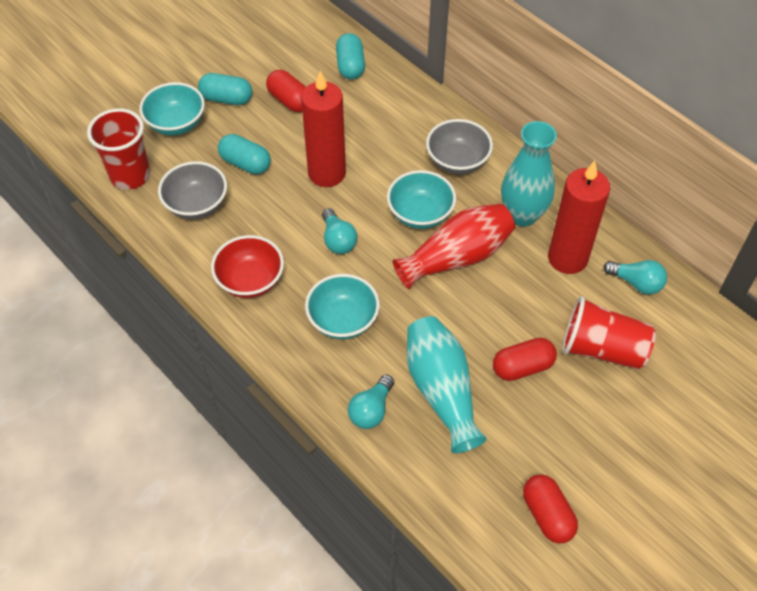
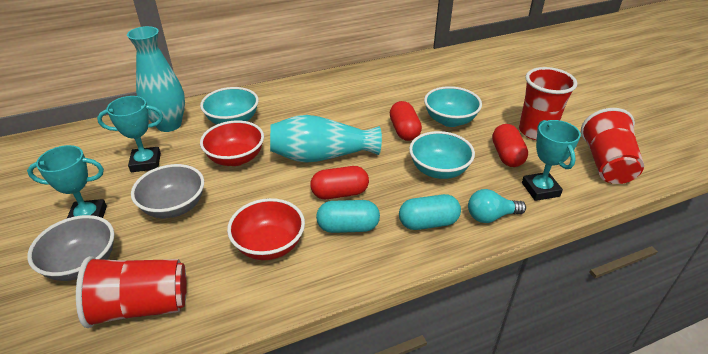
red bowl: 1 -> 2
red candle: 2 -> 0
red cup: 2 -> 3
red vase: 1 -> 0
turquoise capsule: 3 -> 2
turquoise light bulb: 3 -> 1
turquoise trophy: 0 -> 3

